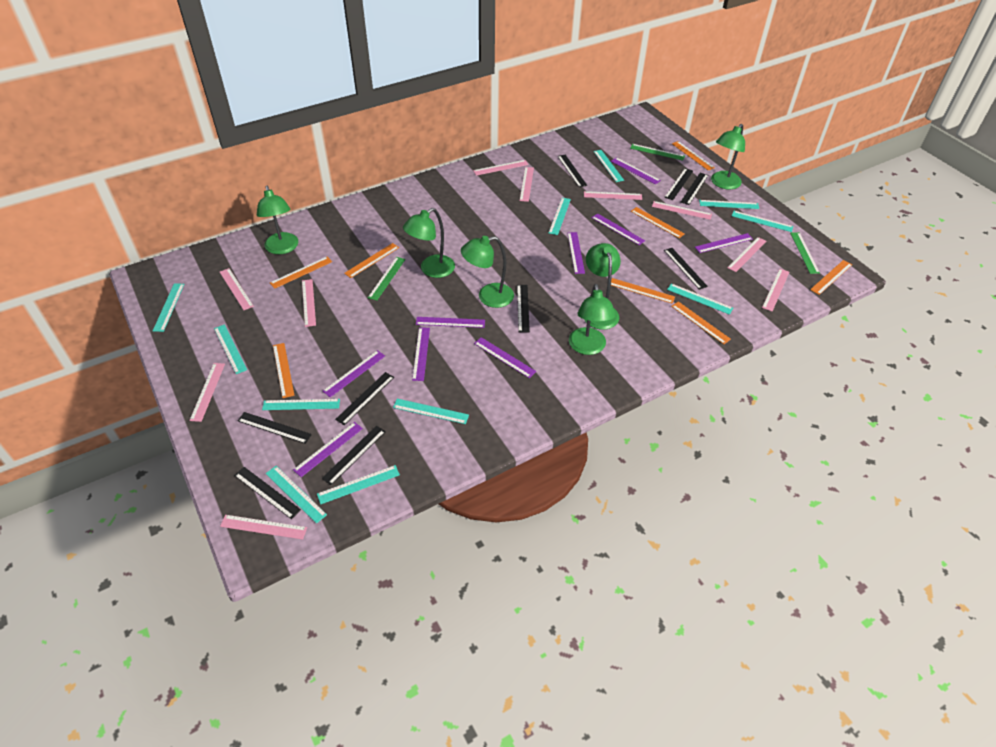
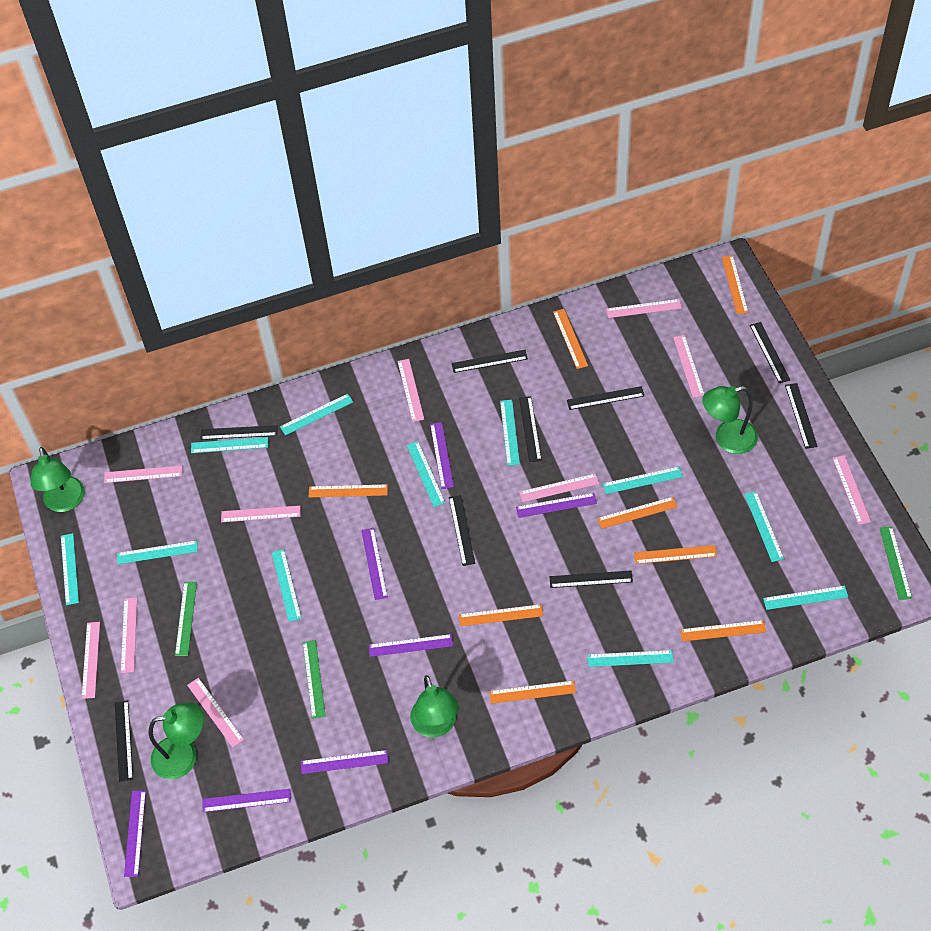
green lamp: 6 -> 4
purple ruler: 9 -> 7

